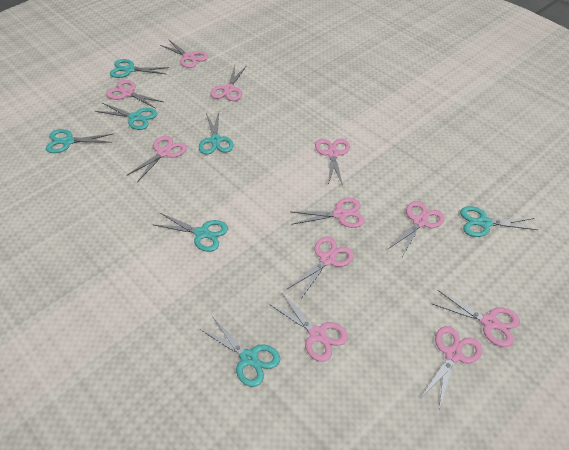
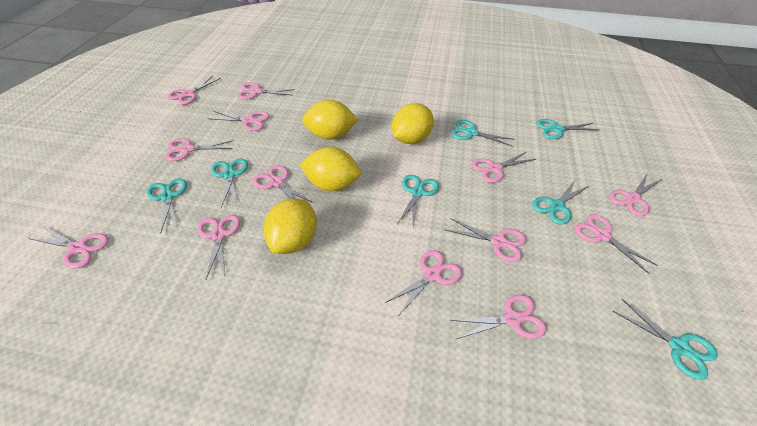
pink scissors: 11 -> 13
yellow lemon: 0 -> 4

